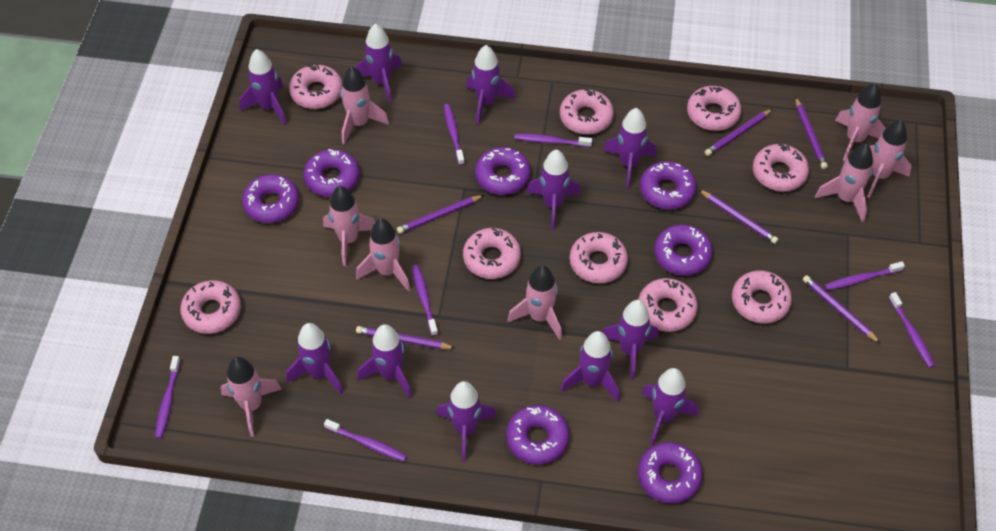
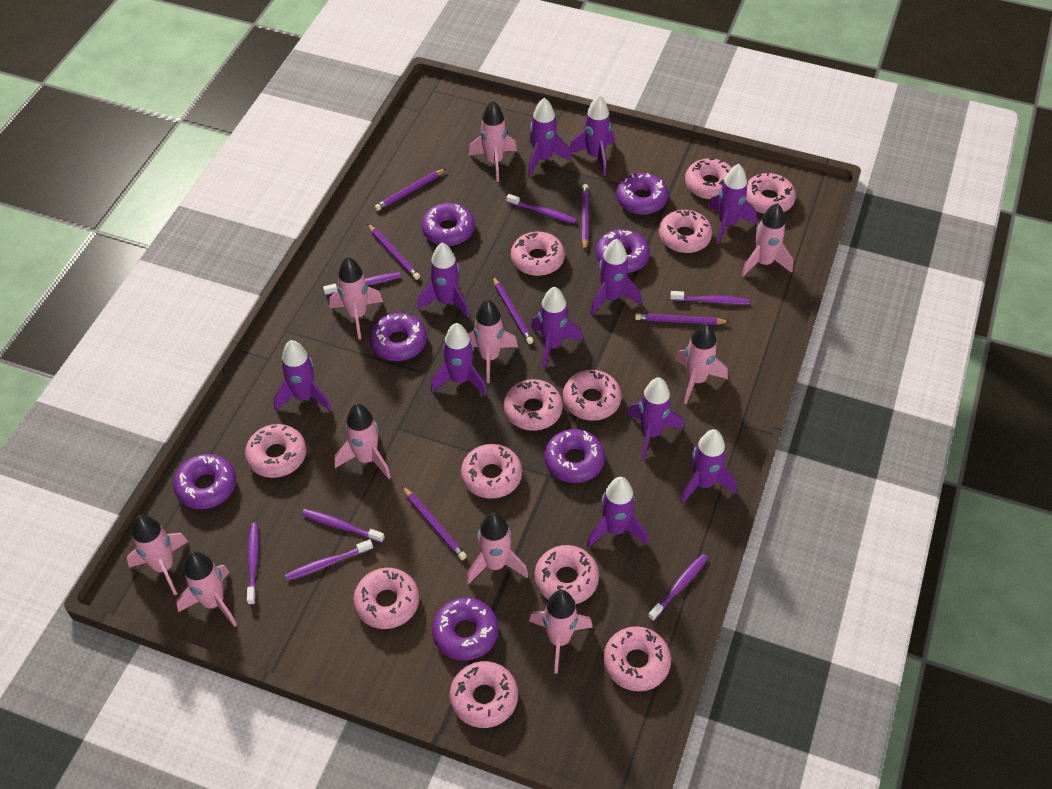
pink donut: 9 -> 12
pink rocket: 8 -> 10

